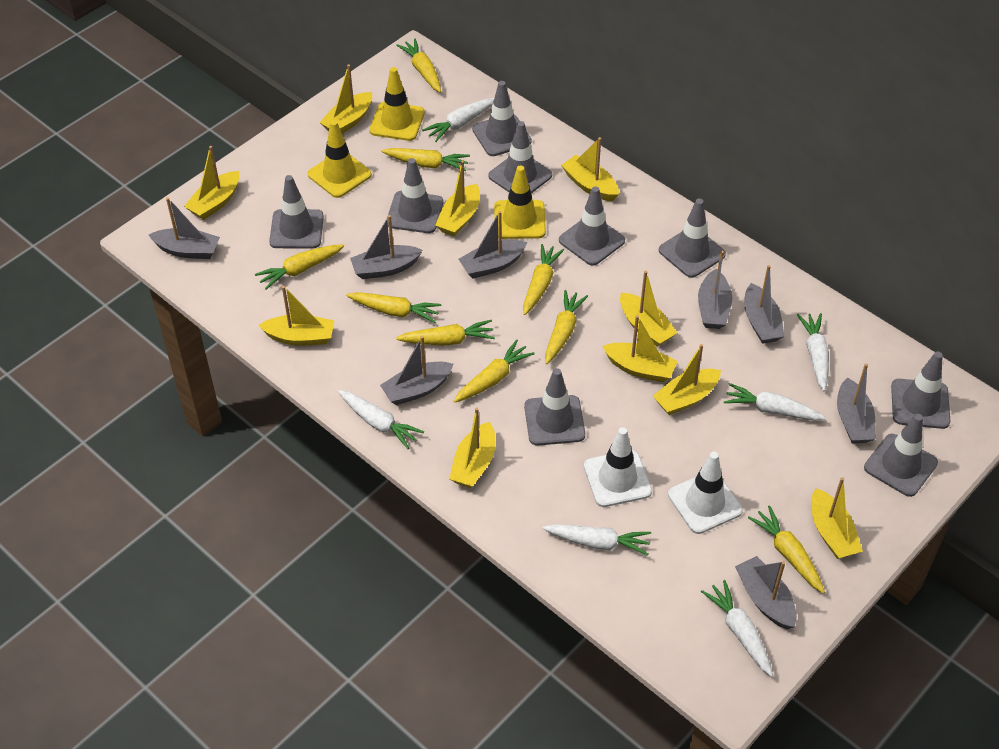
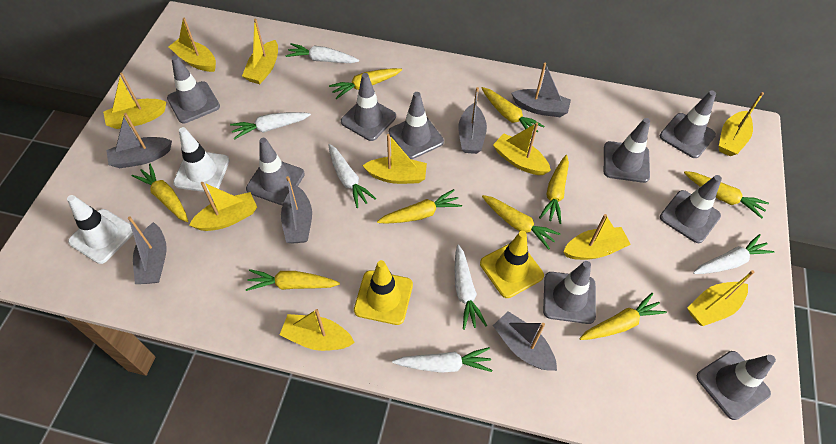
grey boat: 8 -> 6
yellow traffic cone: 3 -> 2

